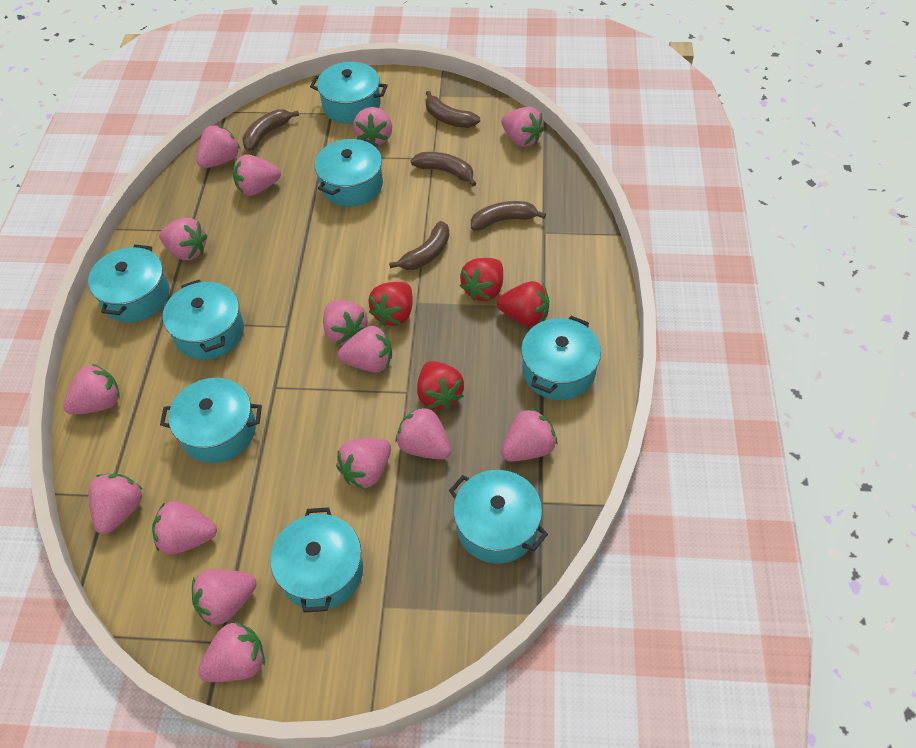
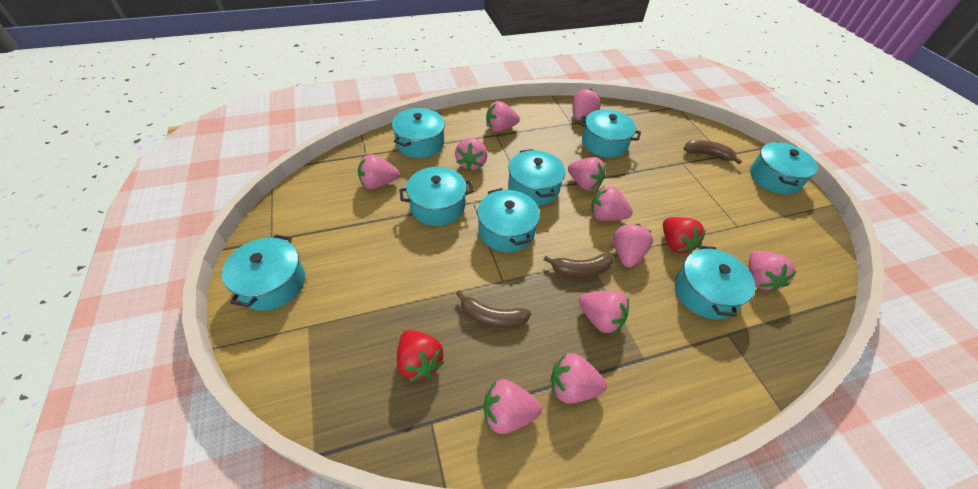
brown banana: 5 -> 3
pink strawberry: 15 -> 11
red strawberry: 4 -> 2

